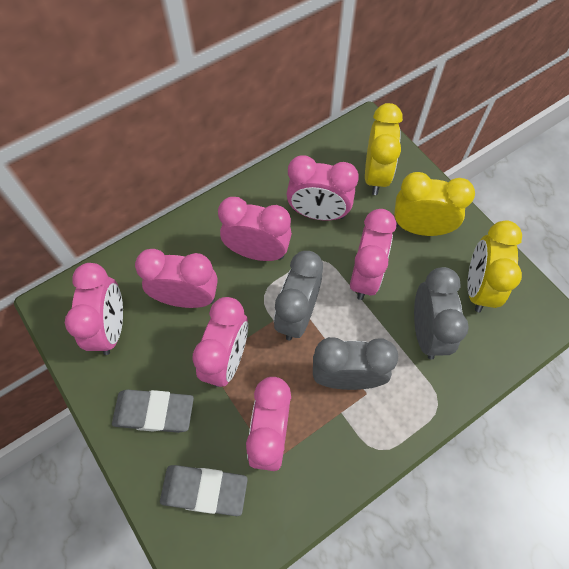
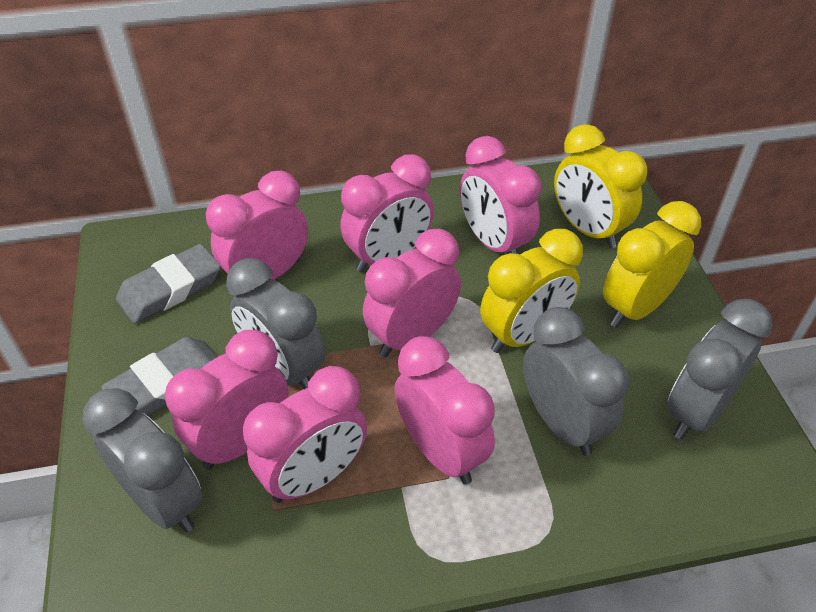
grey clock: 3 -> 4

